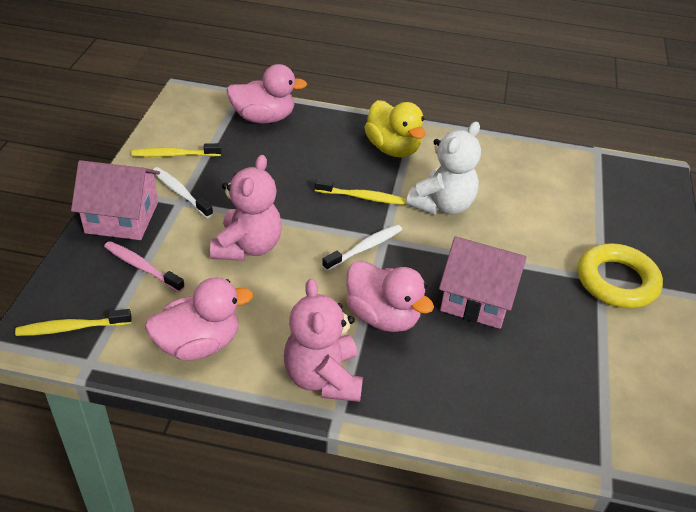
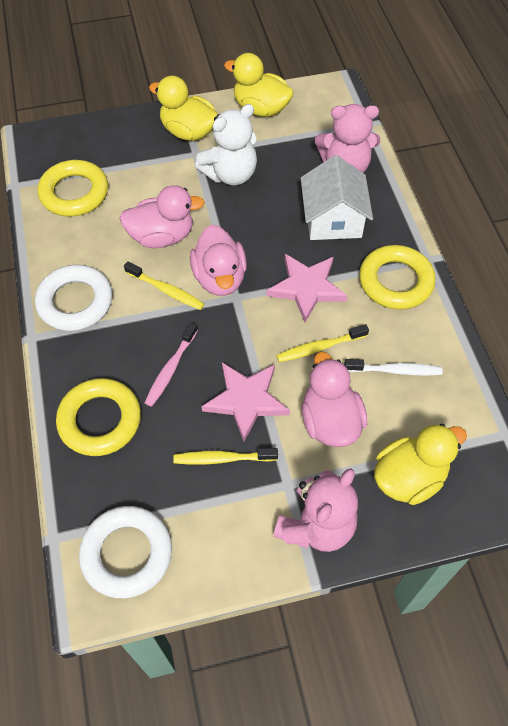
pink house: 2 -> 0
pink star: 0 -> 2
white house: 0 -> 1
white ring: 0 -> 2
white toothbrush: 2 -> 1
yellow duck: 1 -> 3
yellow ring: 1 -> 3

